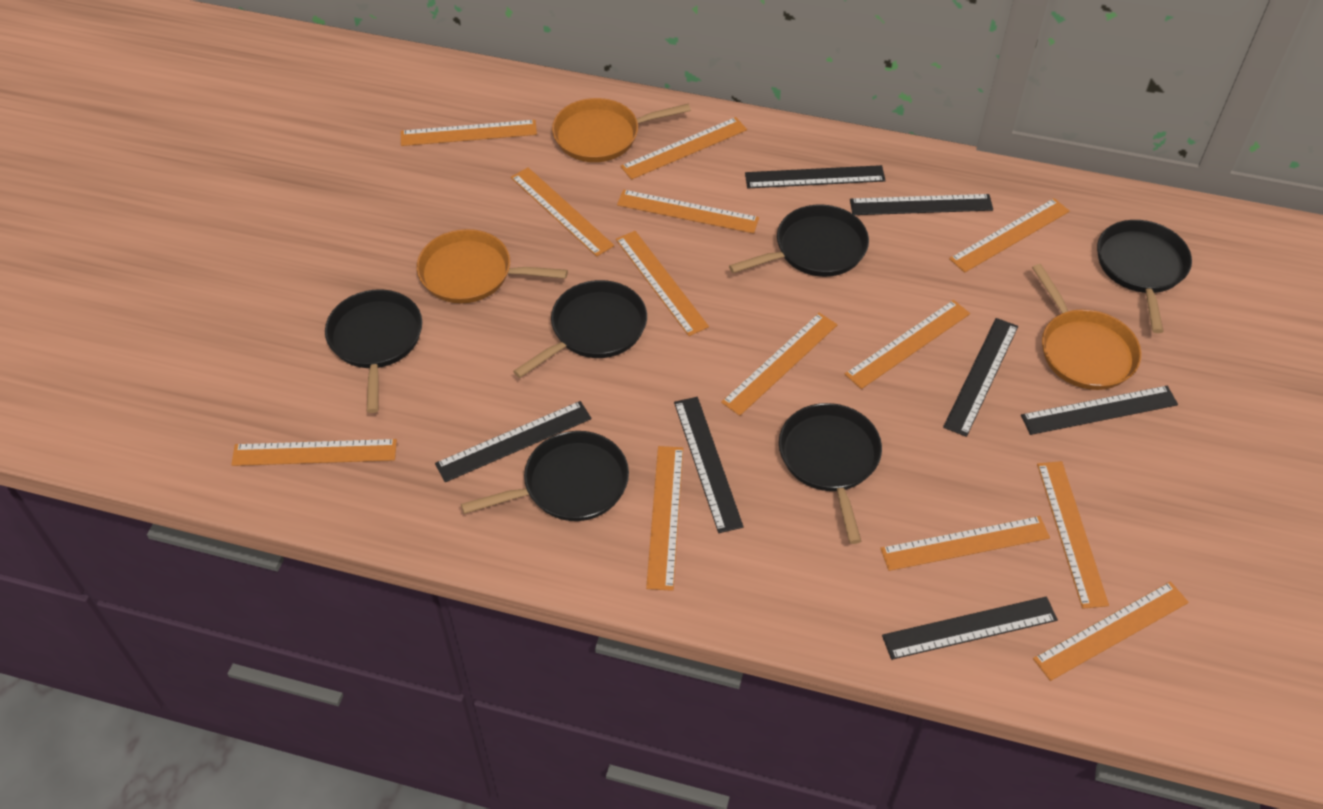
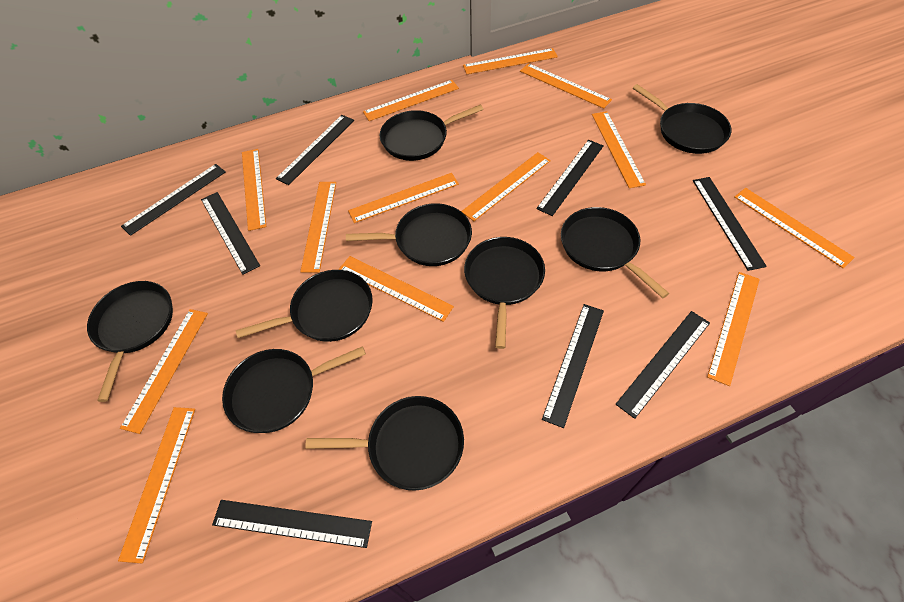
black pan: 6 -> 9
black ruler: 7 -> 8
orange pan: 3 -> 0

